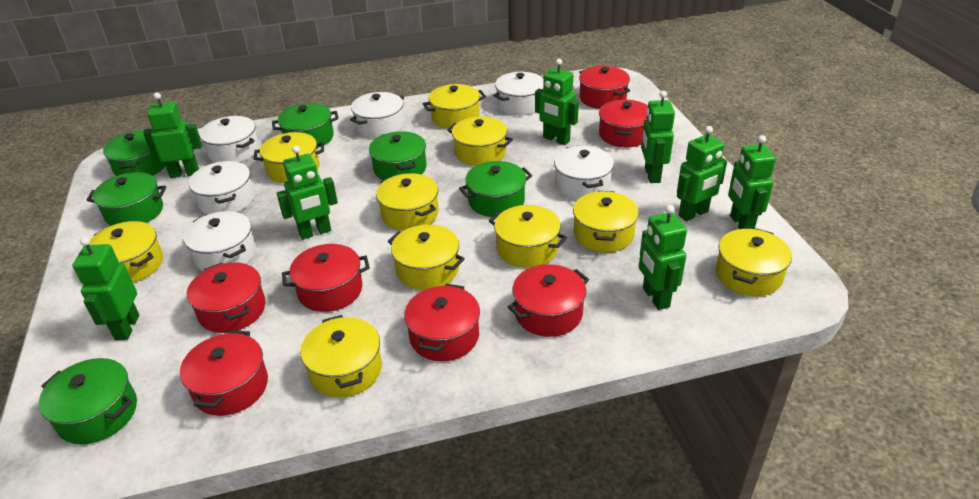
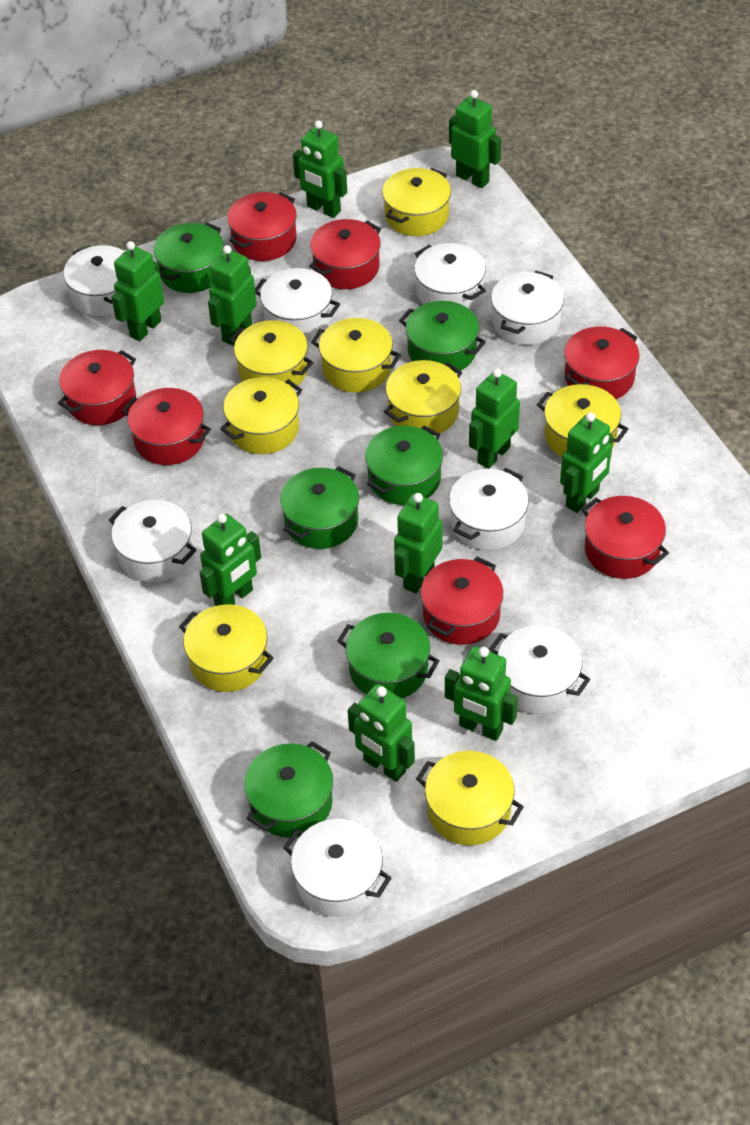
green robot: 8 -> 10
white pot: 6 -> 8
yellow pot: 10 -> 8

